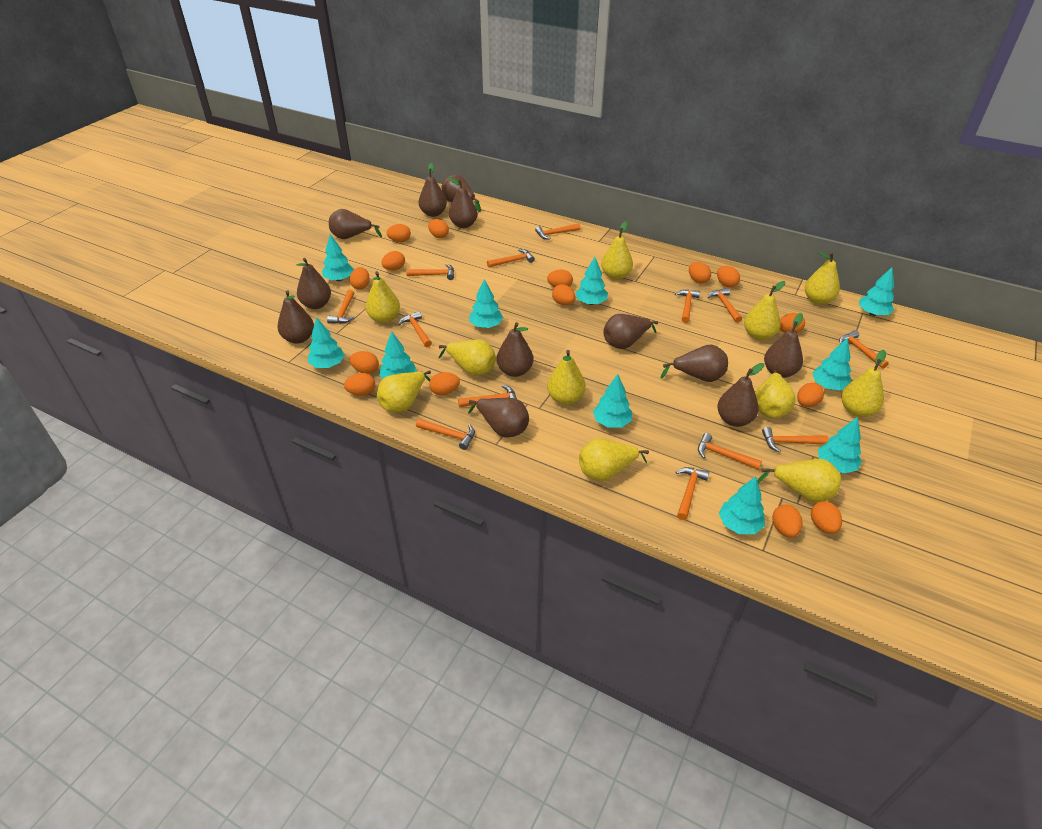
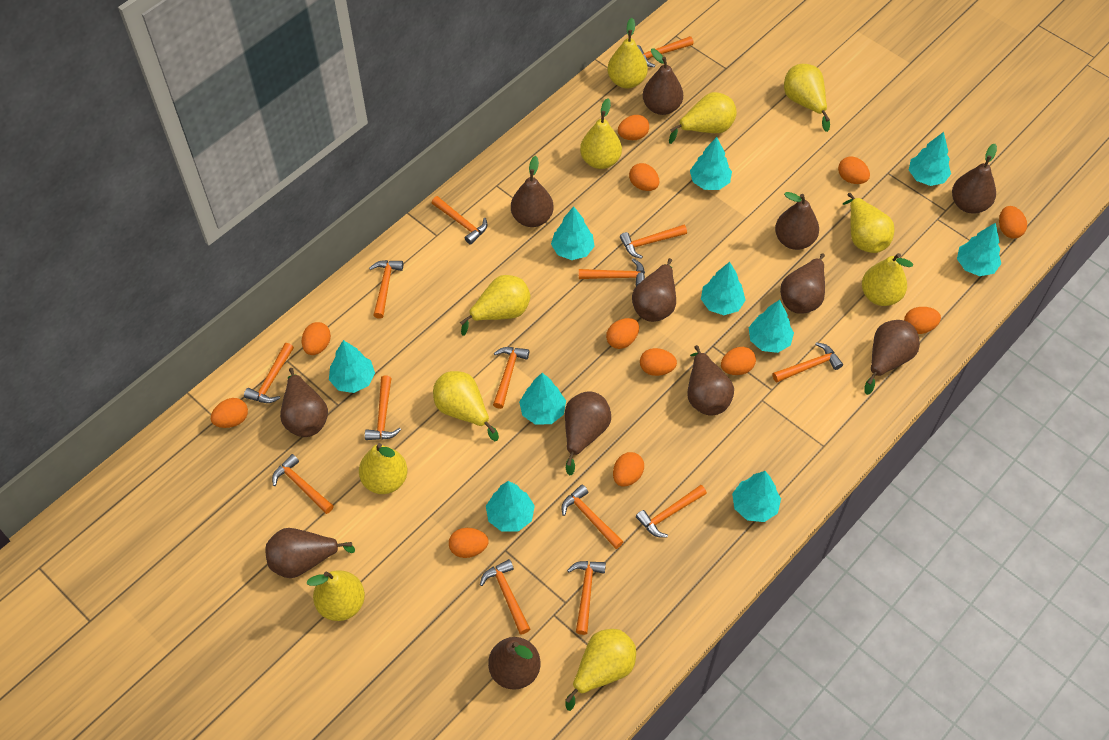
orange egg: 15 -> 12
orange hammer: 13 -> 14

